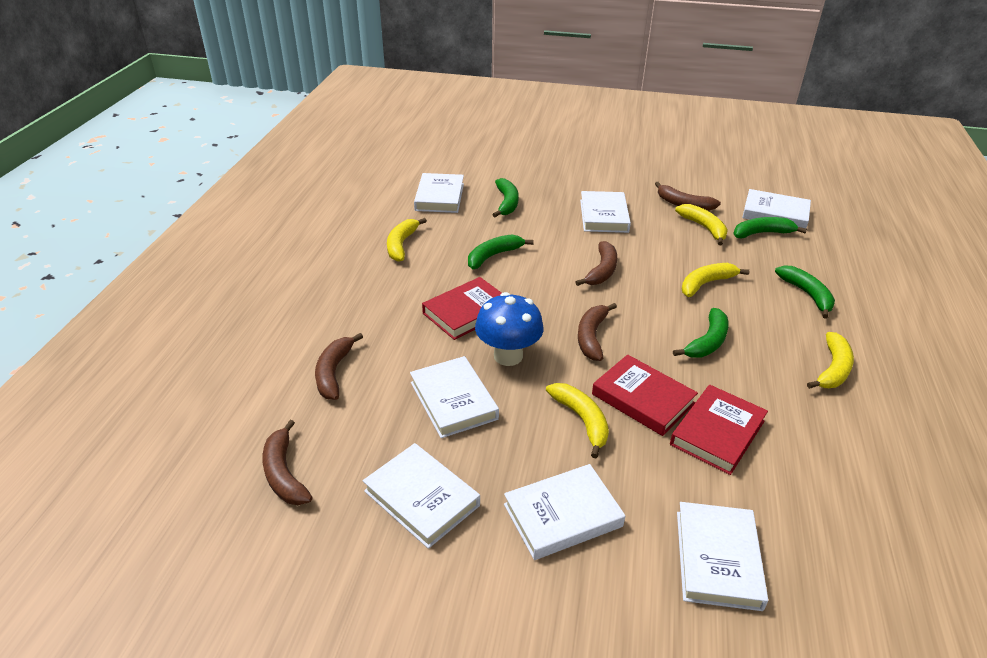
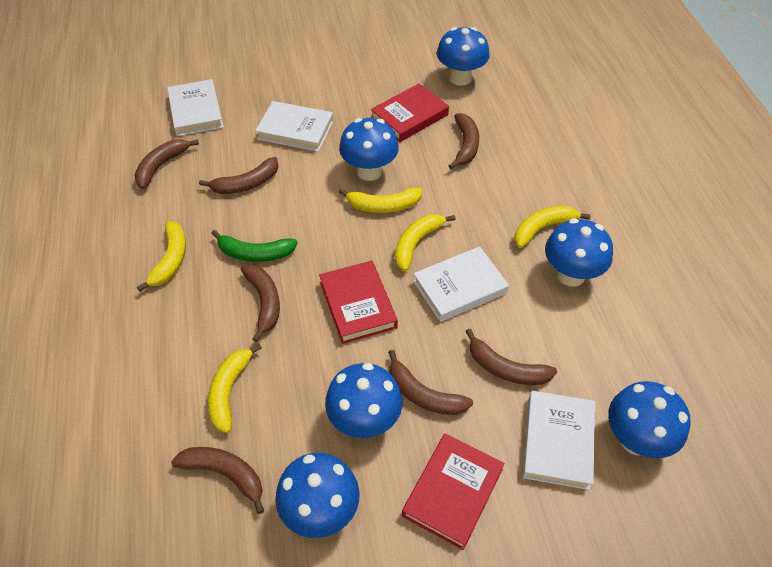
blue mushroom: 1 -> 6
brown banana: 5 -> 7
green banana: 5 -> 1
white book: 7 -> 4

